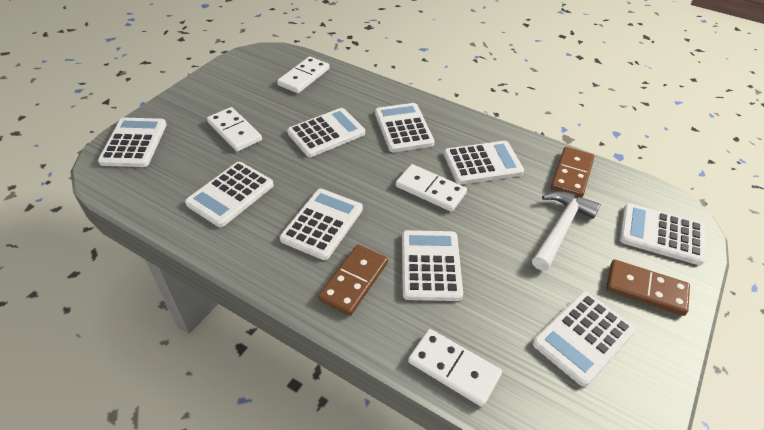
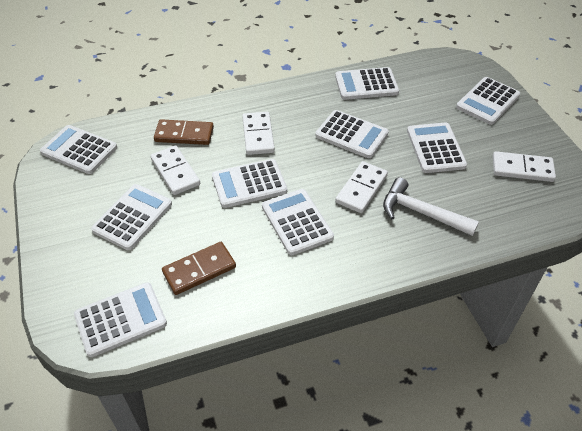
brown domino: 3 -> 2

